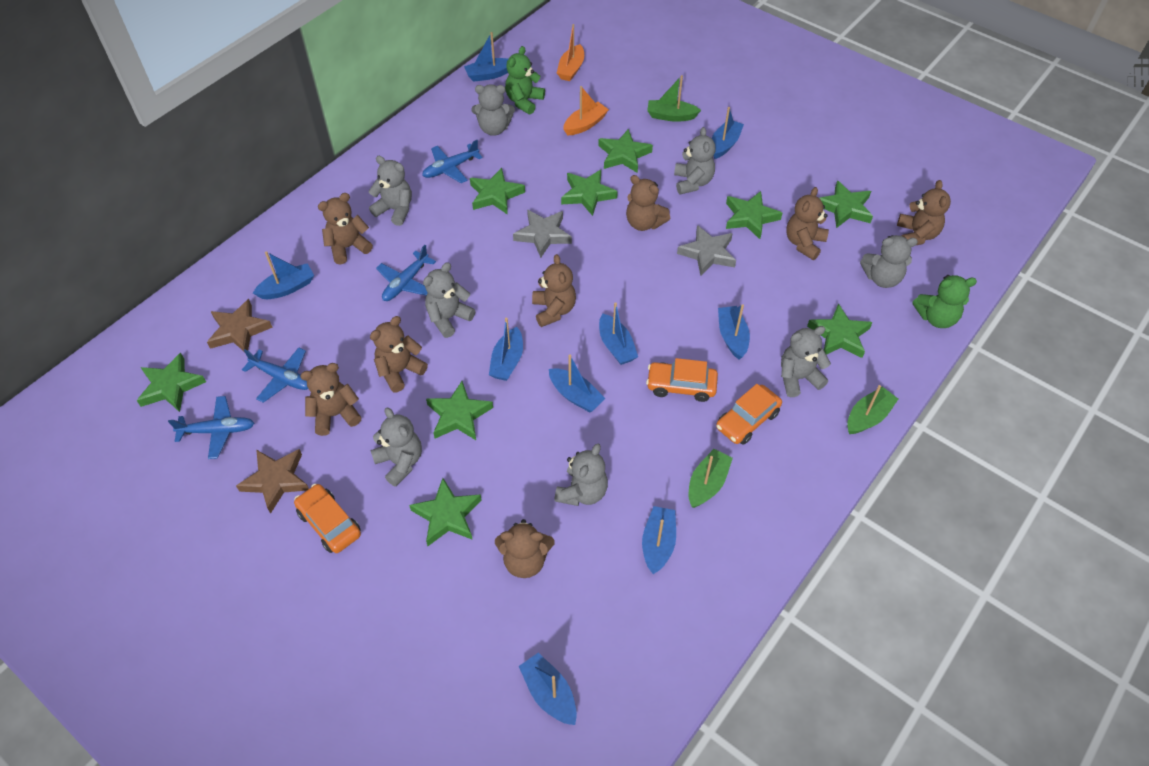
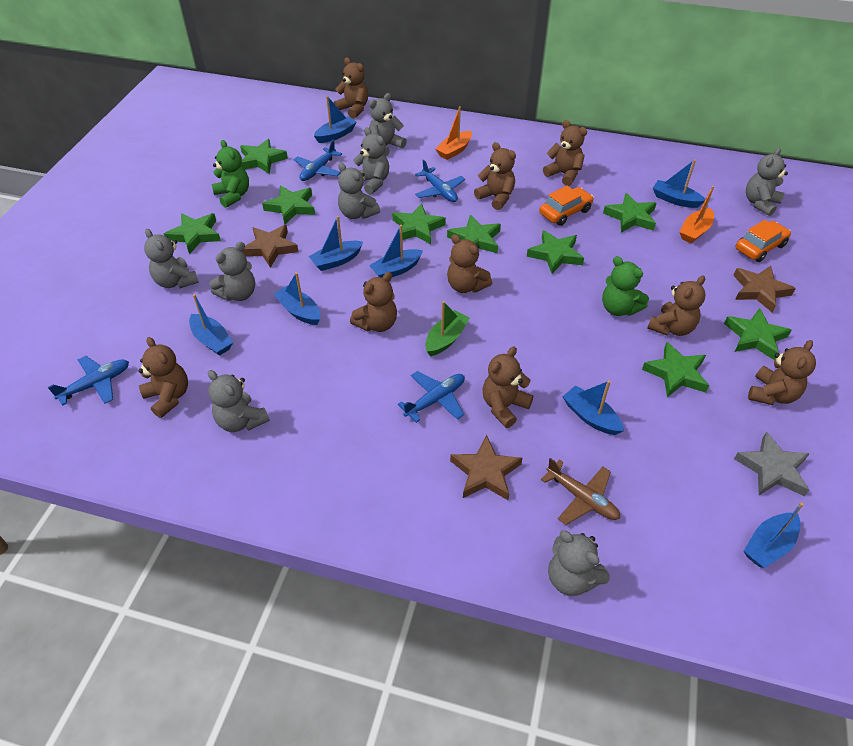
blue boat: 9 -> 8
brown plane: 0 -> 1
brown star: 2 -> 3
brown teddy bear: 8 -> 9
green boat: 3 -> 1
grey star: 2 -> 1
orange car: 3 -> 2

